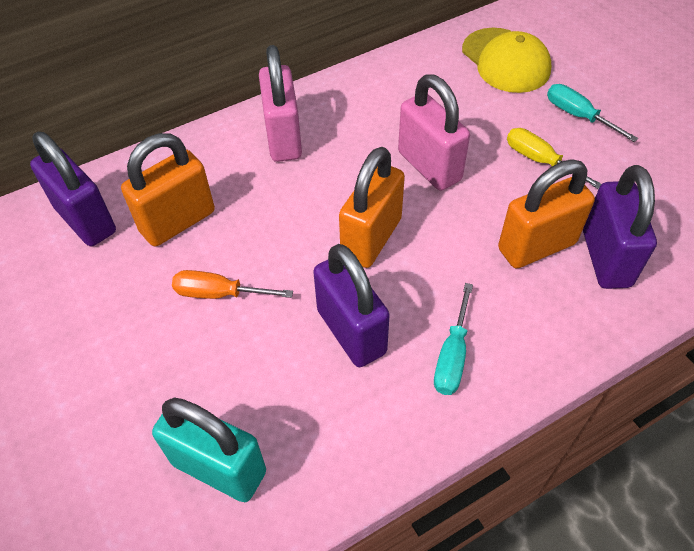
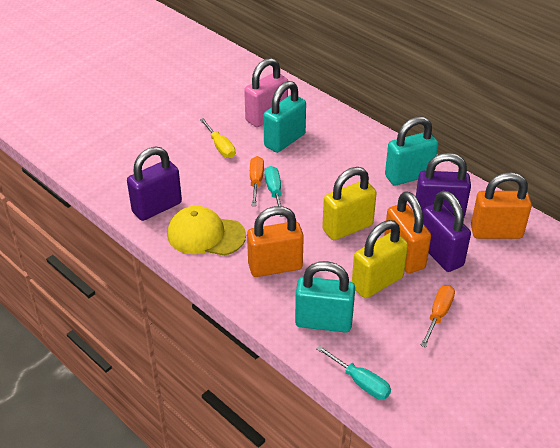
orange screwdriver: 1 -> 2
pink padlock: 2 -> 1
turquoise padlock: 1 -> 3
yellow padlock: 0 -> 2

